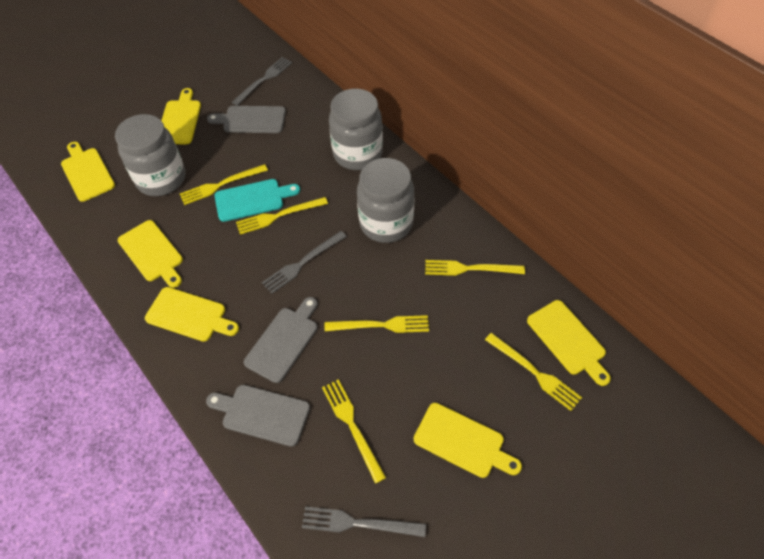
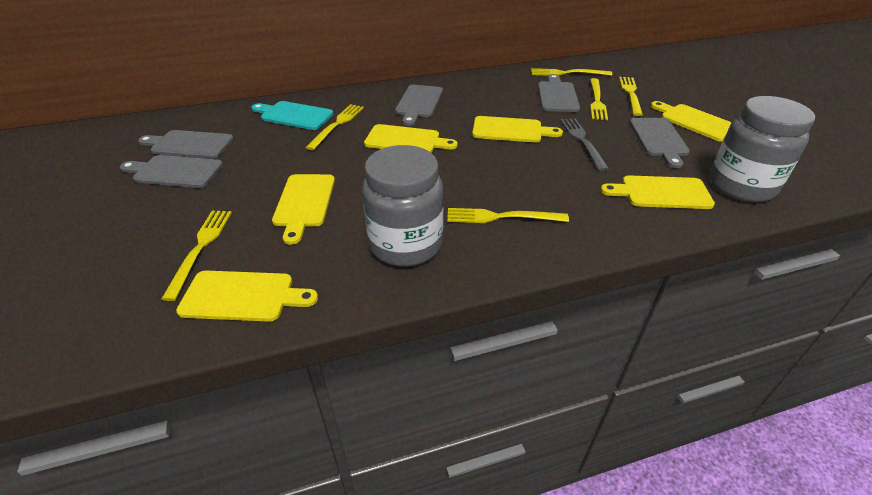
grey cutting board: 3 -> 5
grey fork: 3 -> 1
grey jar: 3 -> 2

